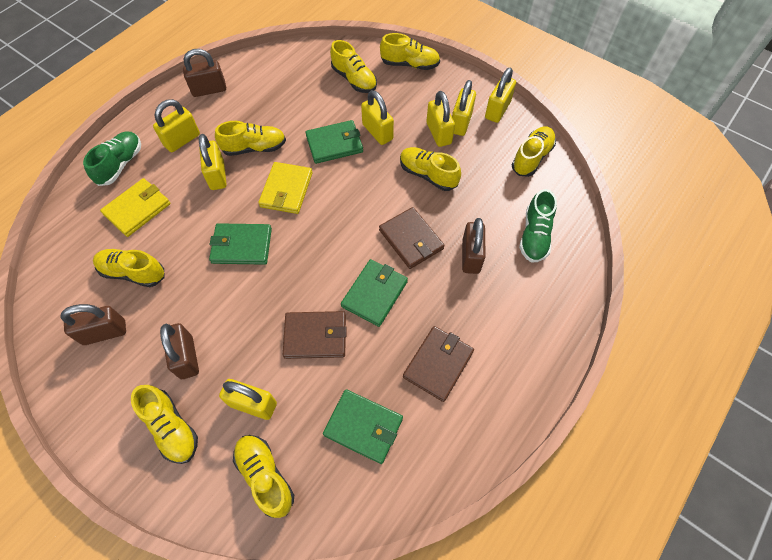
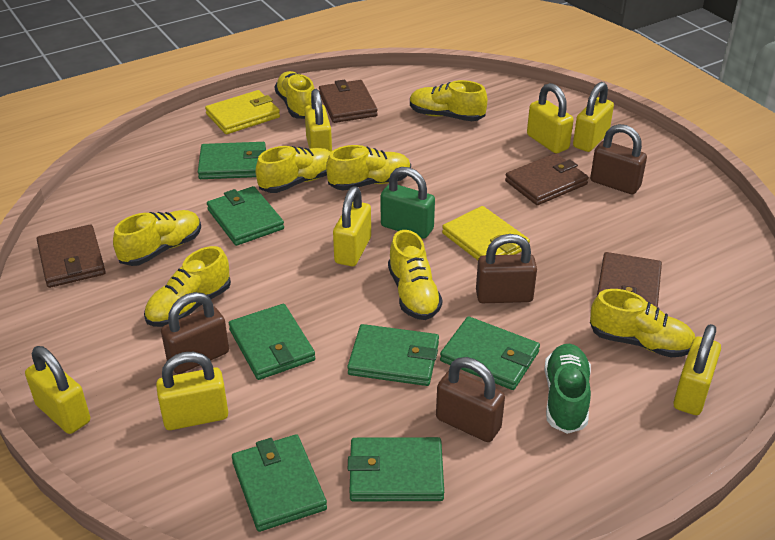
brown wallet: 3 -> 4
green padlock: 0 -> 1
green shoe: 2 -> 1
green wallet: 4 -> 7

